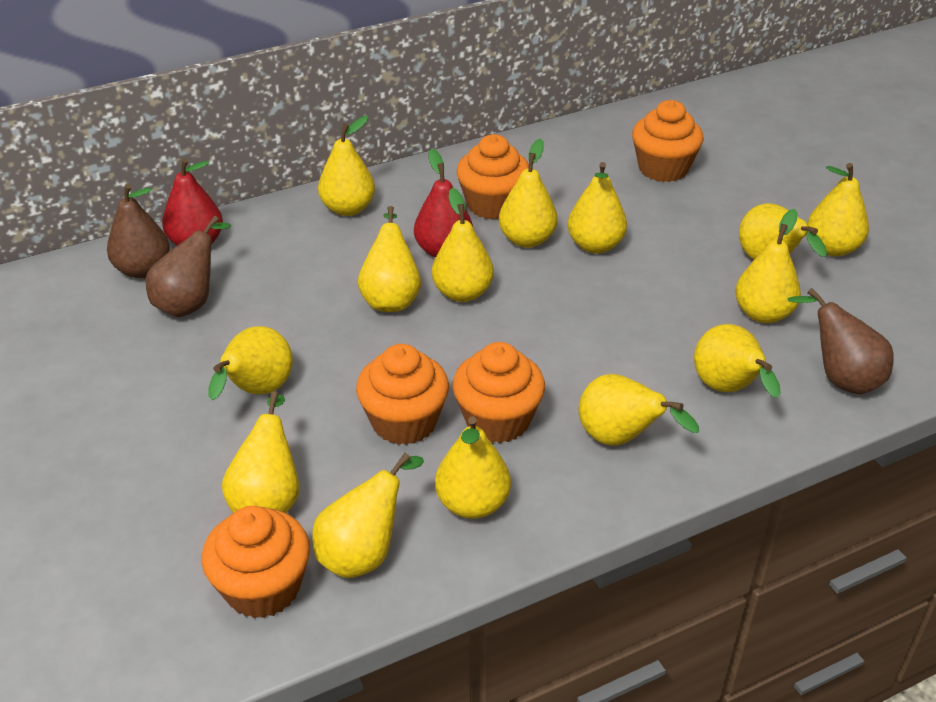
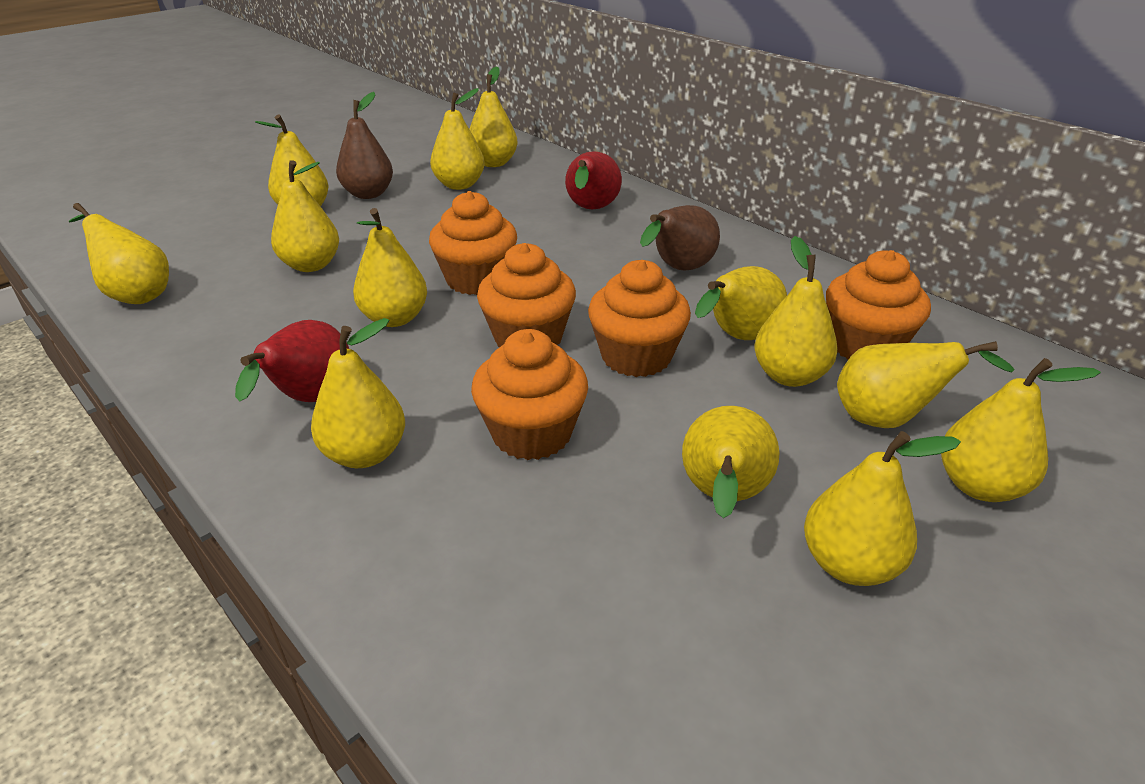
brown pear: 3 -> 2
yellow pear: 14 -> 13

